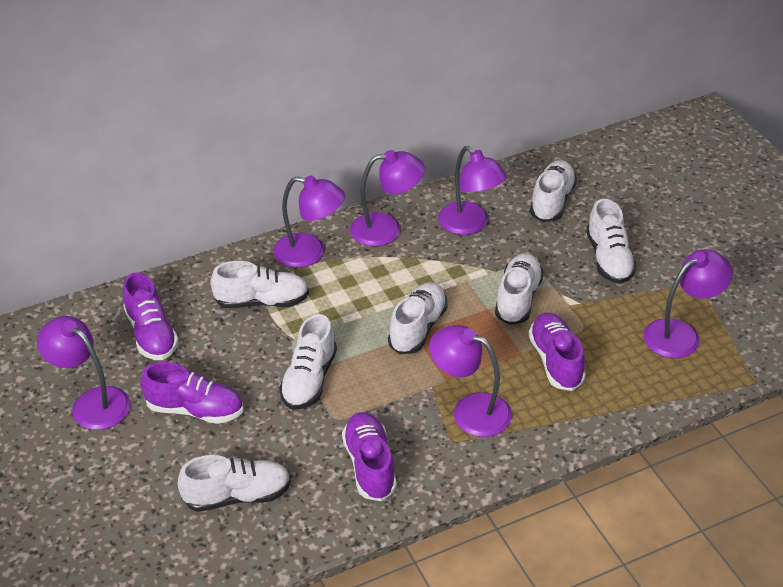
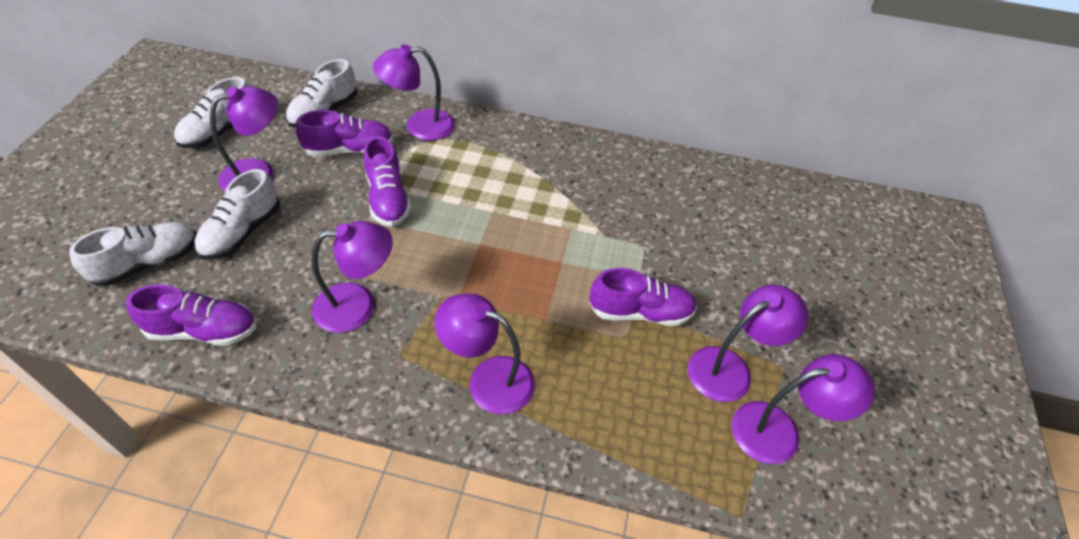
white shoe: 7 -> 4

